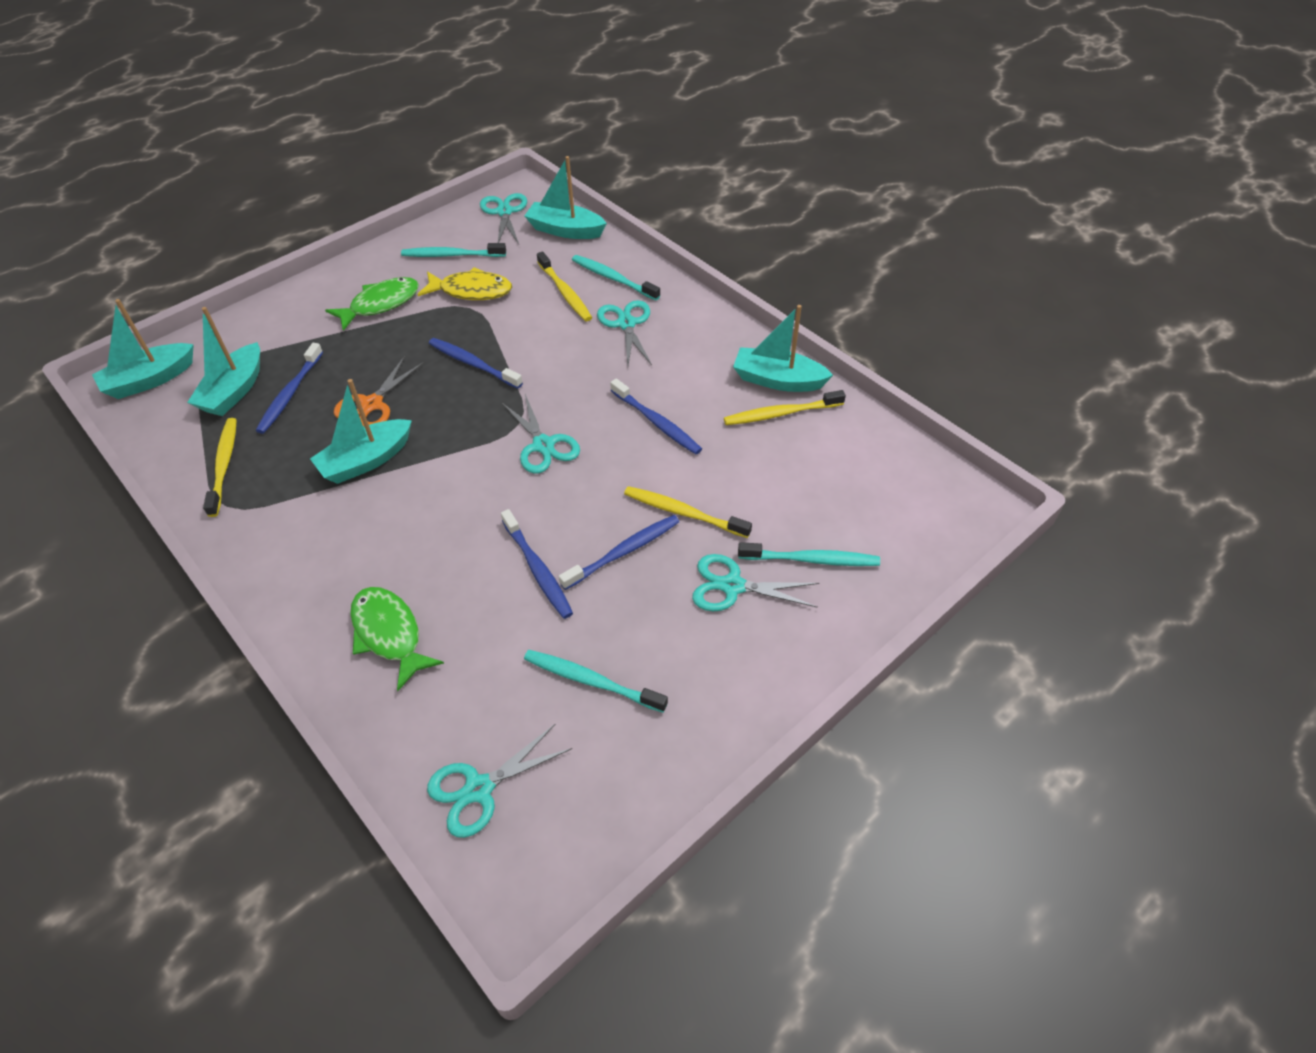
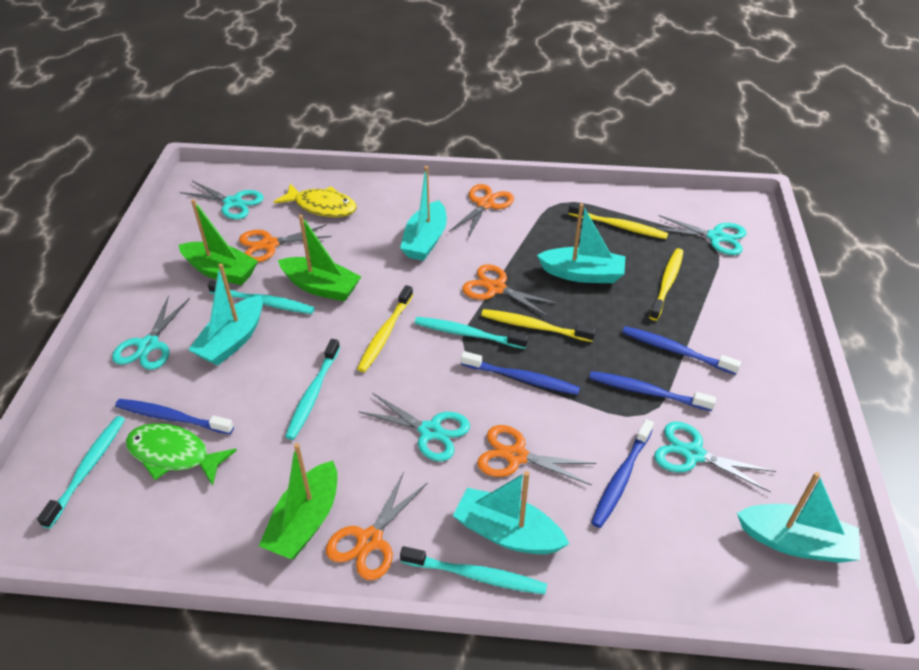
green boat: 0 -> 3
green fish: 2 -> 1
orange scissors: 1 -> 5
turquoise toothbrush: 4 -> 5

